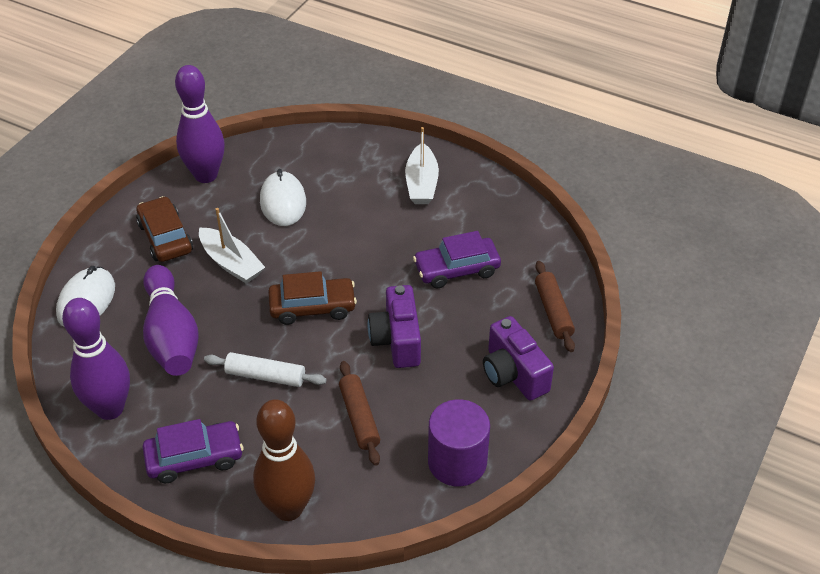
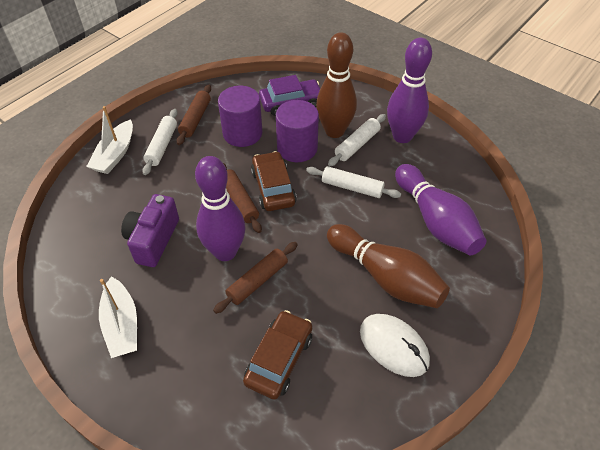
brown bowling pin: 1 -> 2
brown rolling pin: 2 -> 3
purple camera: 2 -> 1
purple car: 2 -> 1
purple cylinder: 1 -> 2
white mouse: 2 -> 1
white rolling pin: 1 -> 3

